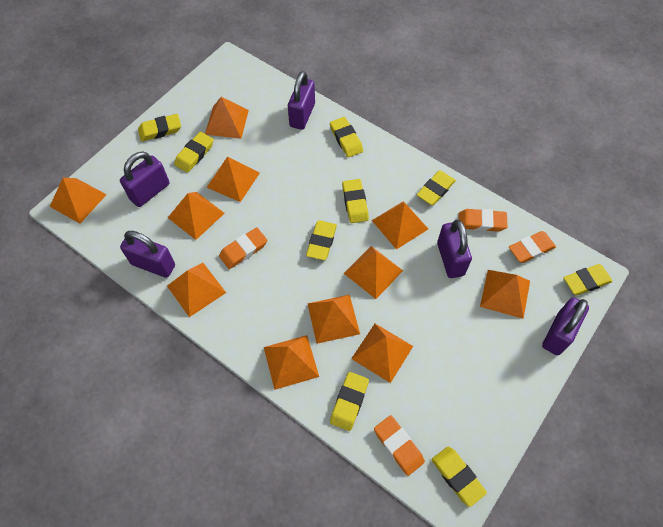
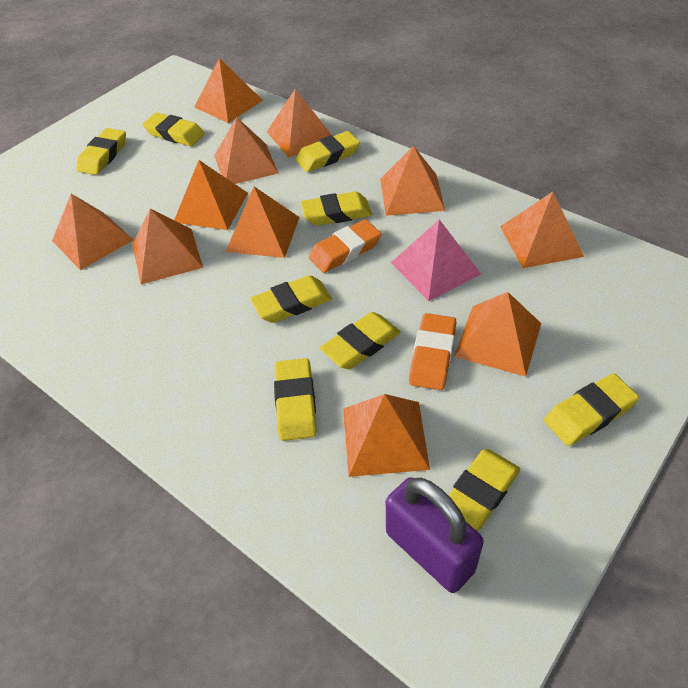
orange eraser: 4 -> 2
pink pyramid: 0 -> 1
purple padlock: 5 -> 1

